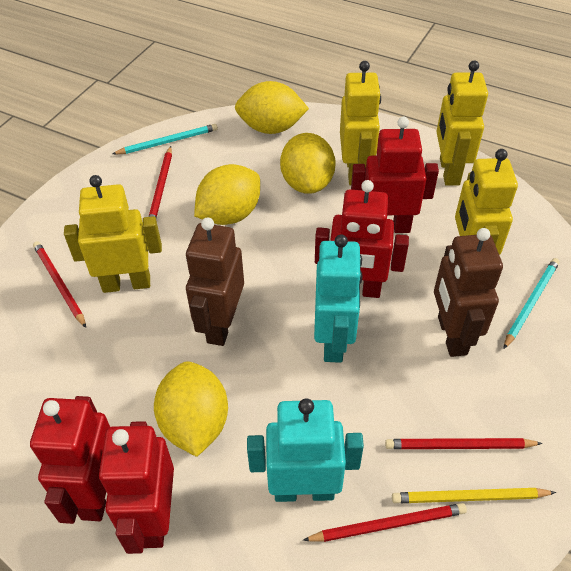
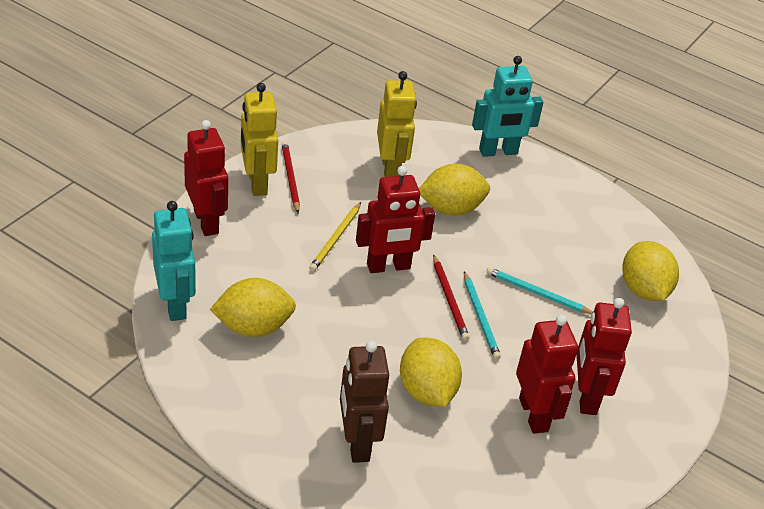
brown robot: 2 -> 1
red pencil: 4 -> 2
yellow robot: 4 -> 2

